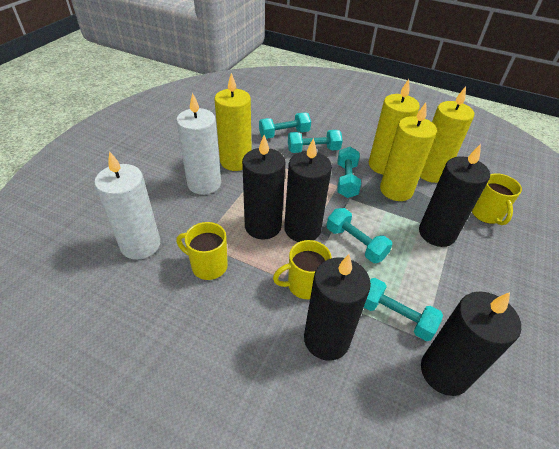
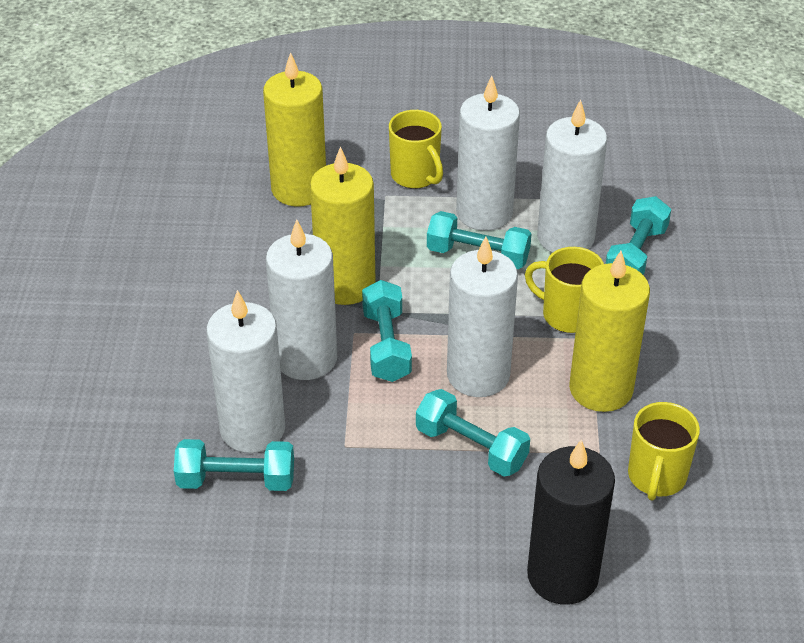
black candle: 5 -> 1
white candle: 2 -> 5
yellow candle: 4 -> 3

